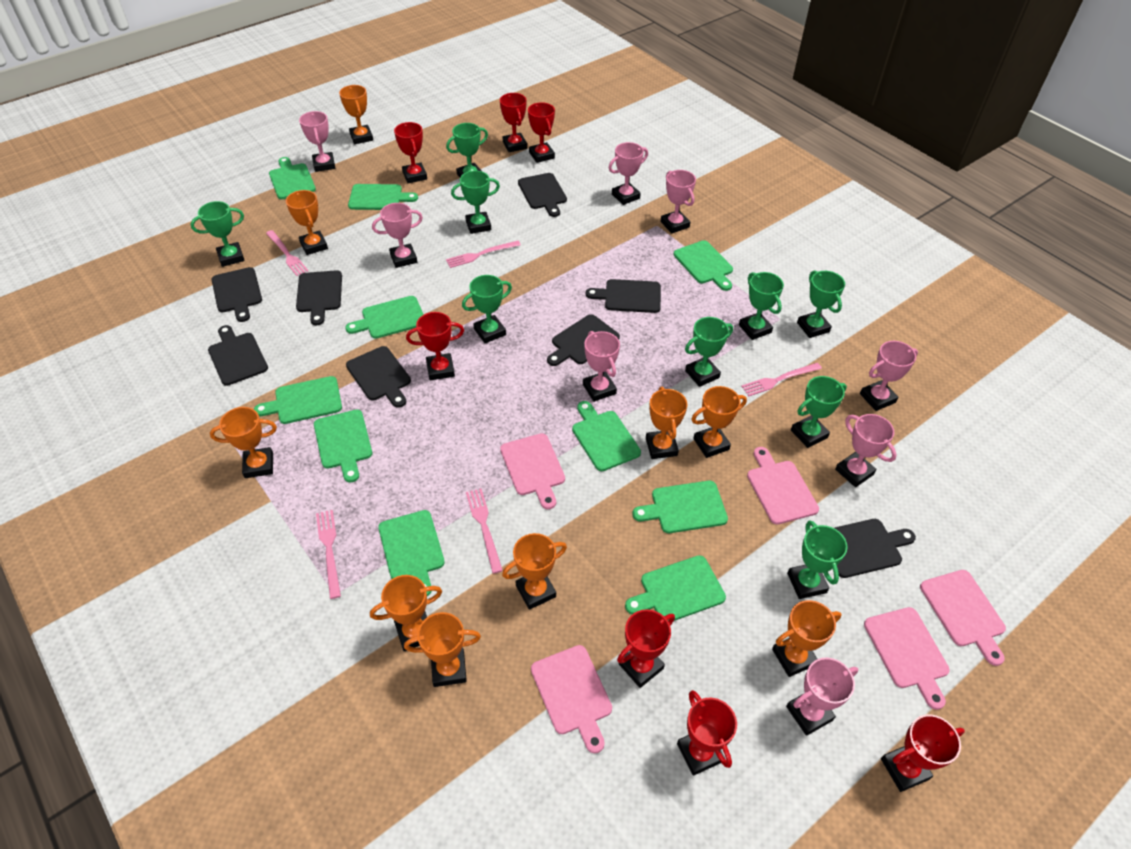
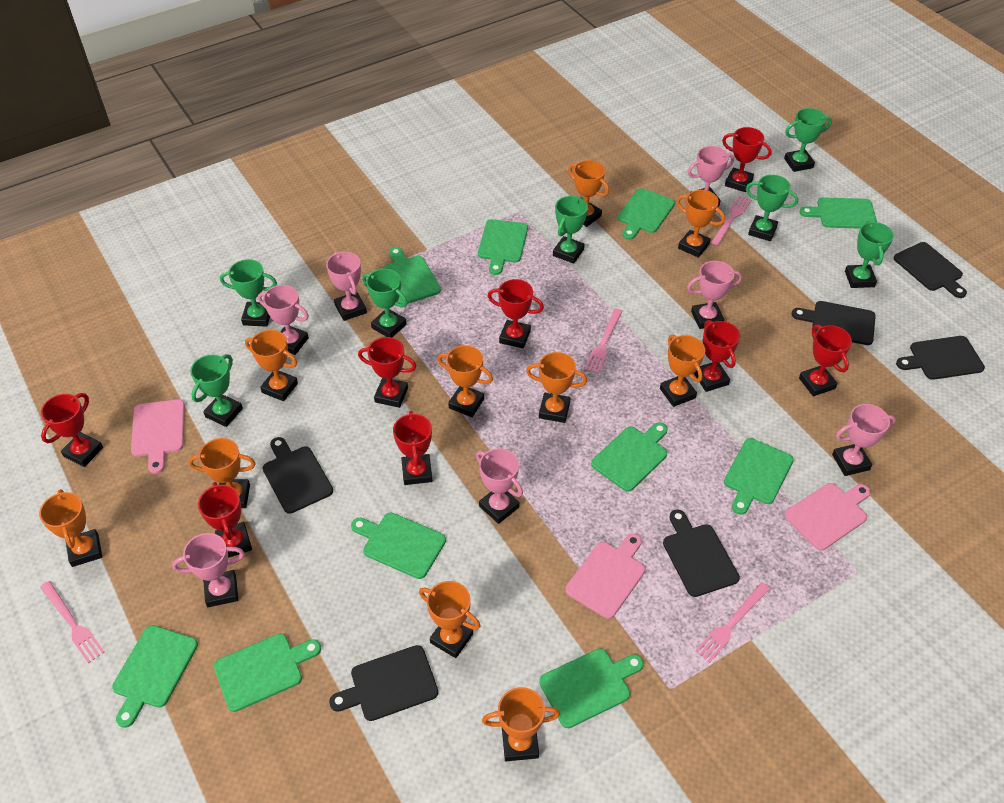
black cutting board: 8 -> 6
green trophy: 9 -> 7
orange trophy: 9 -> 10
pink cutting board: 5 -> 3
pink fork: 5 -> 4
pink trophy: 8 -> 7
red trophy: 7 -> 8

